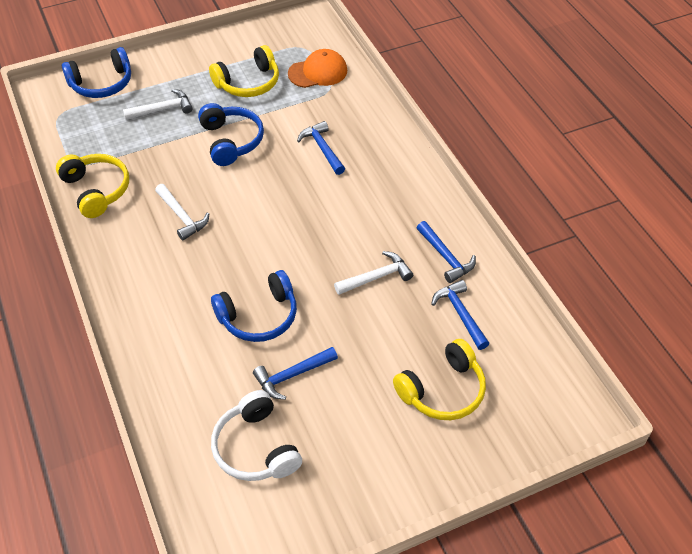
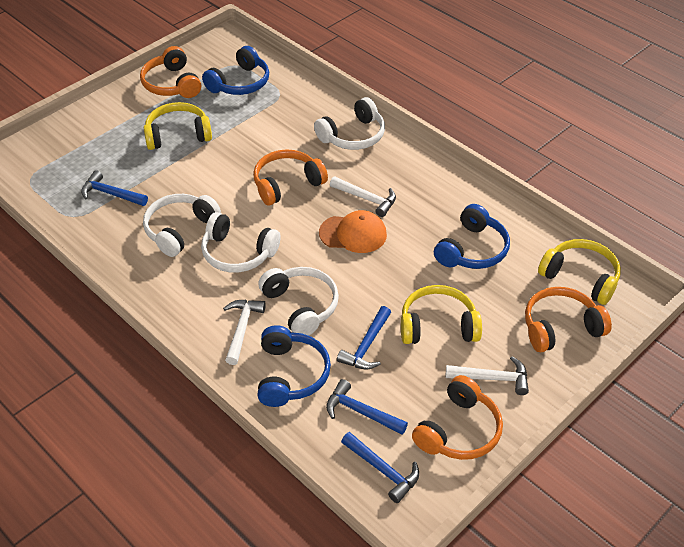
orange headphones: 0 -> 4
white headphones: 1 -> 4

